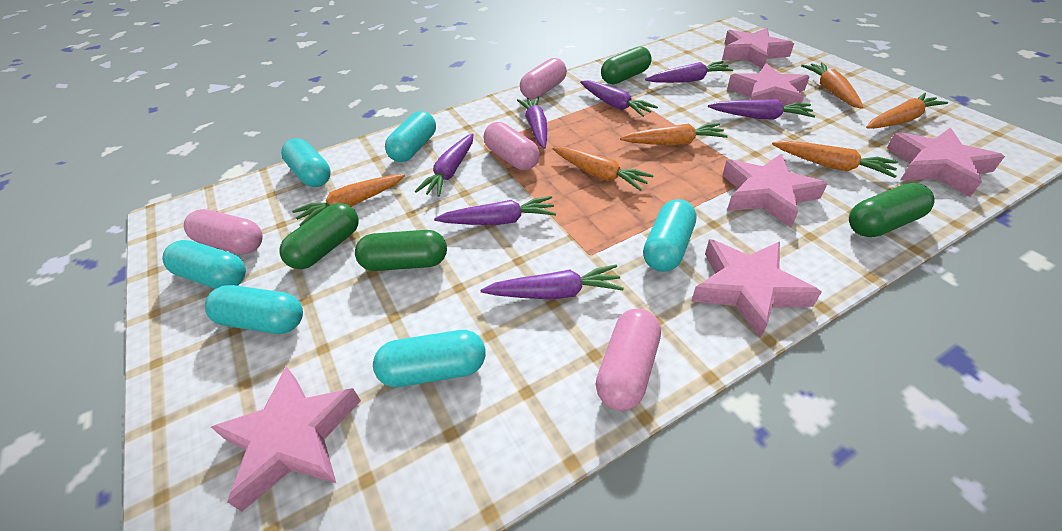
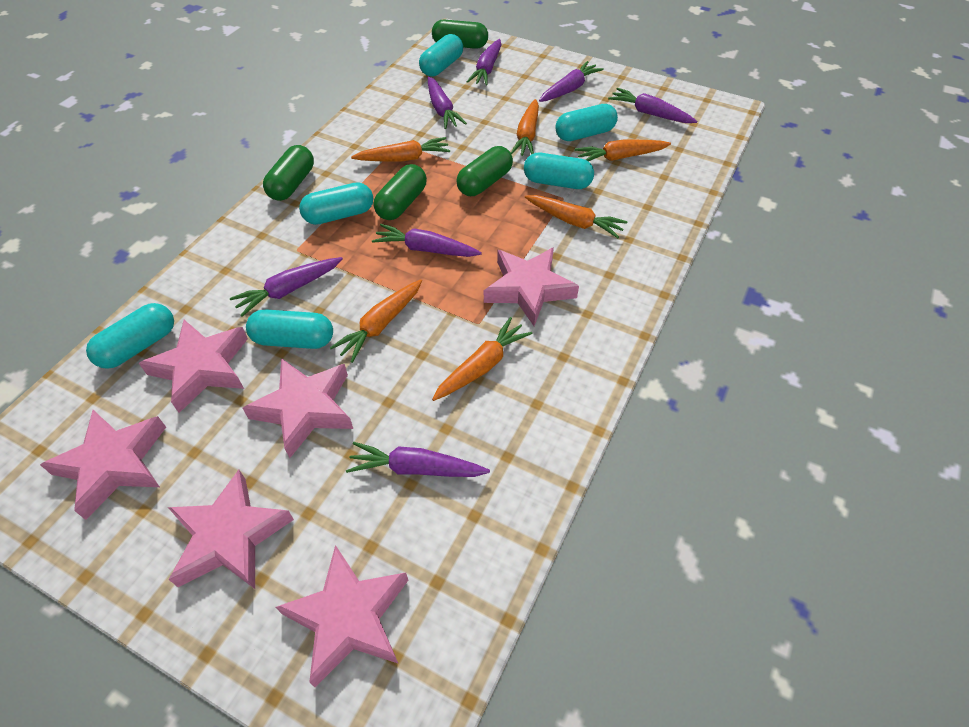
pink capsule: 4 -> 0

